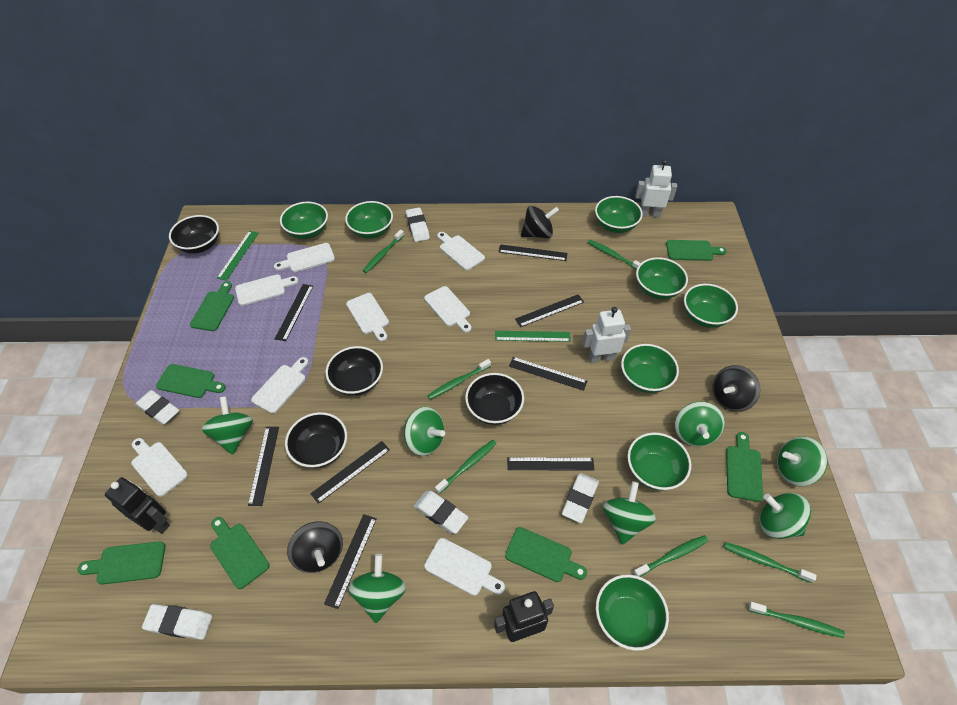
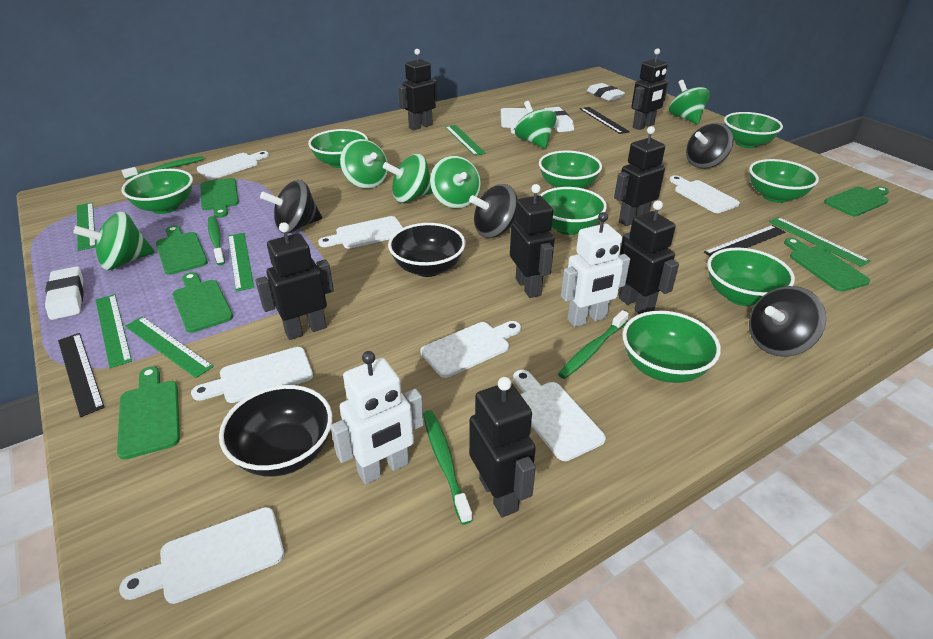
black bowl: 4 -> 2
black robot: 2 -> 7
black ruler: 8 -> 3
black spinning top: 3 -> 4
green cutting board: 7 -> 6
green ruler: 2 -> 6
green spinning top: 7 -> 6
green toothbrush: 7 -> 4
white eraser: 5 -> 3

